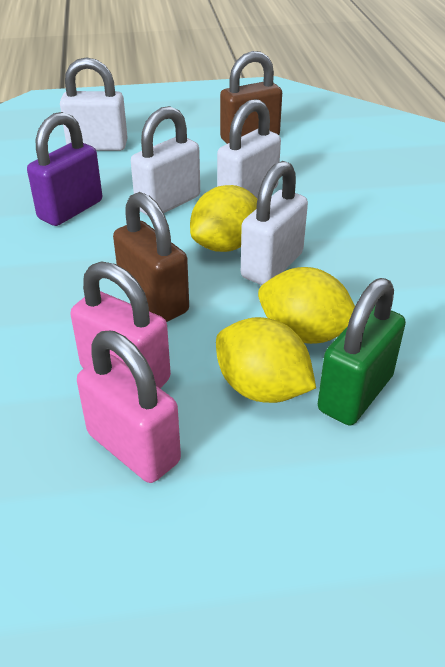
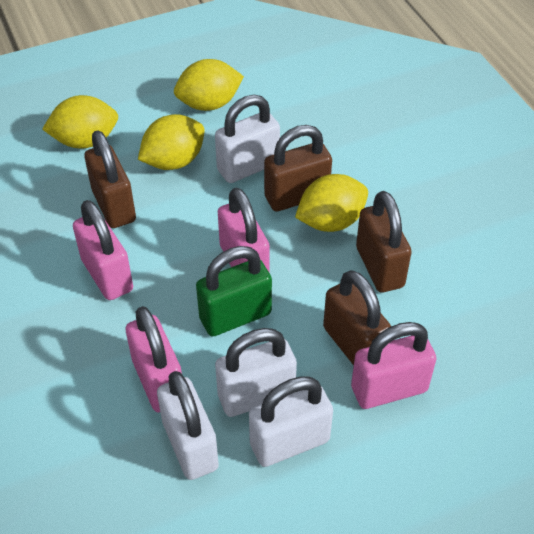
brown padlock: 2 -> 4
pink padlock: 2 -> 4
purple padlock: 1 -> 0
yellow lemon: 3 -> 4

